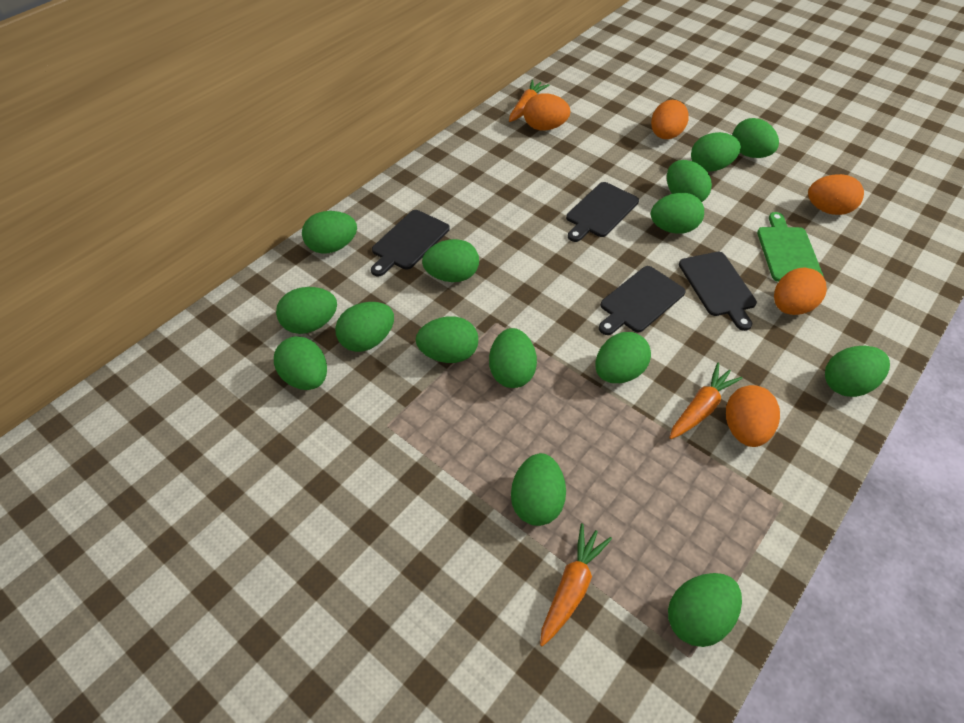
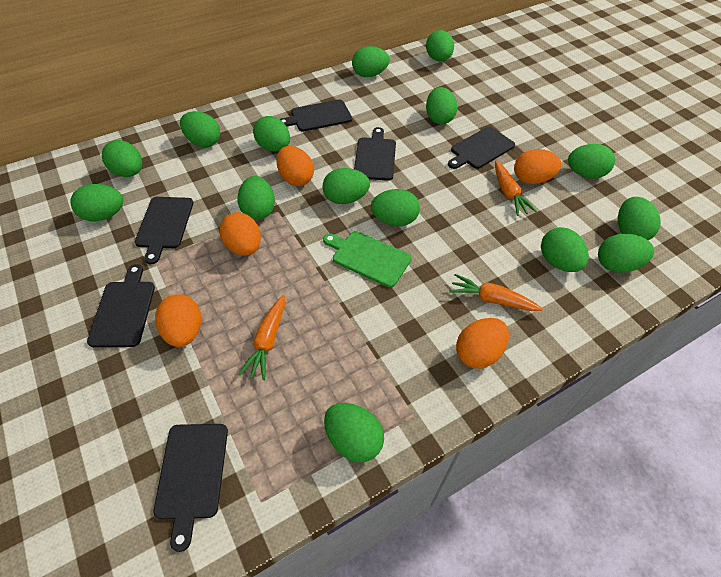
black cutting board: 4 -> 6

